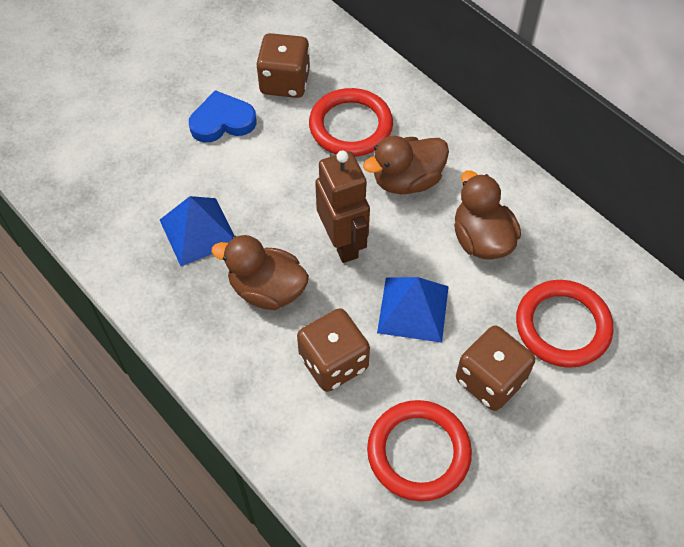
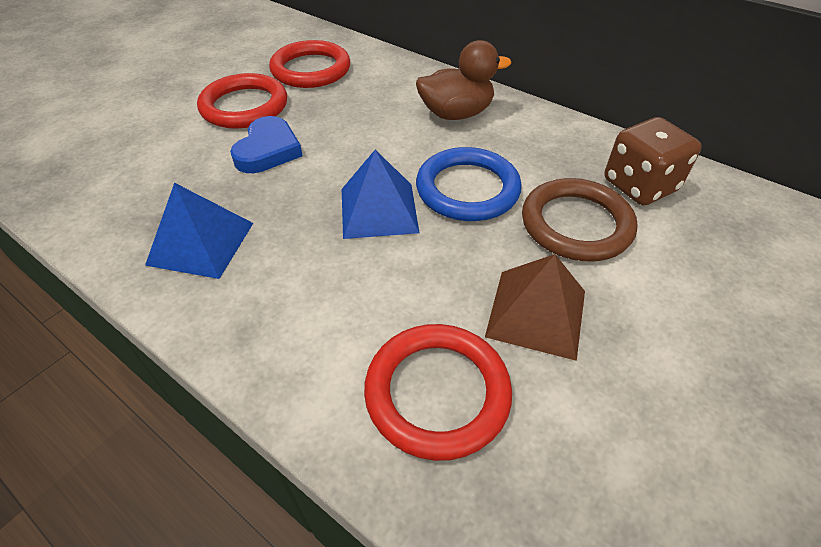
blue ring: 0 -> 1
brown dice: 3 -> 1
brown duck: 3 -> 1
brown pyramid: 0 -> 1
brown ring: 0 -> 1
brown robot: 1 -> 0

